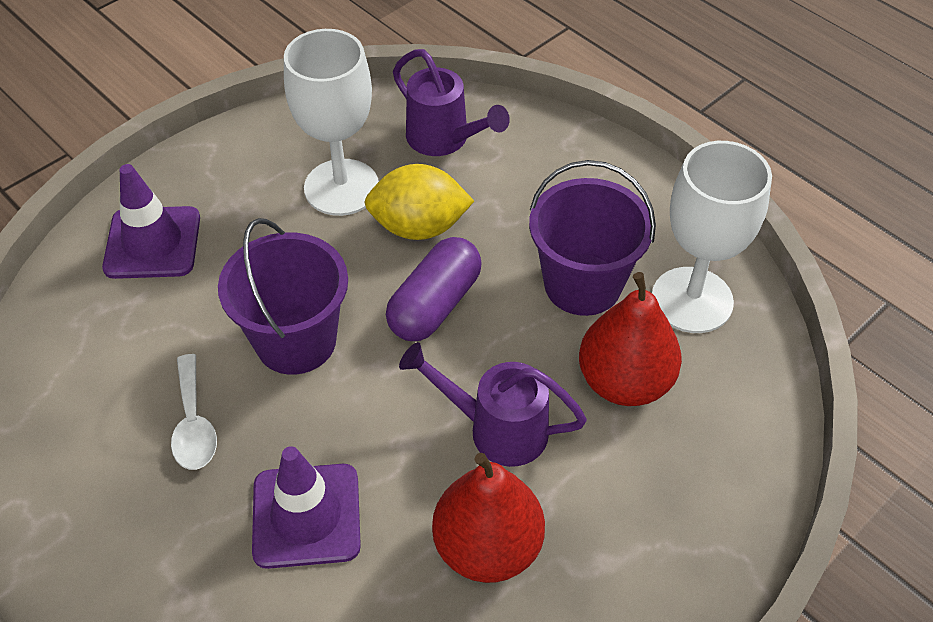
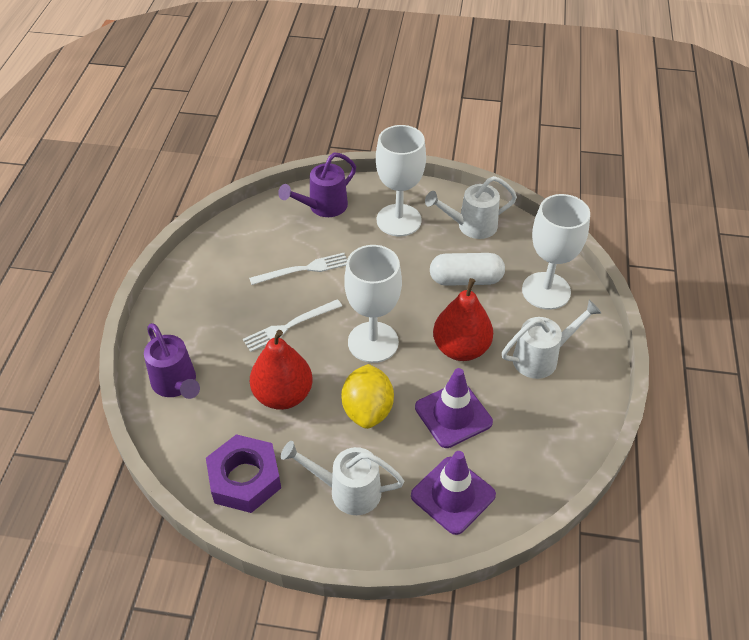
purple bucket: 2 -> 0
purple capsule: 1 -> 0
purple nut: 0 -> 1
white capsule: 0 -> 1
white fork: 0 -> 2
white goblet: 2 -> 3
white spoon: 1 -> 0
white watering can: 0 -> 3

